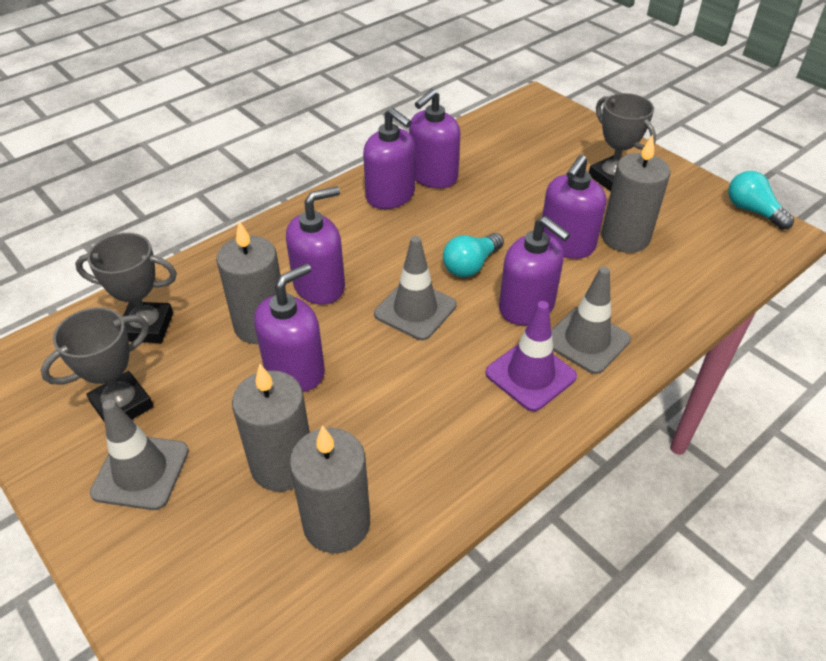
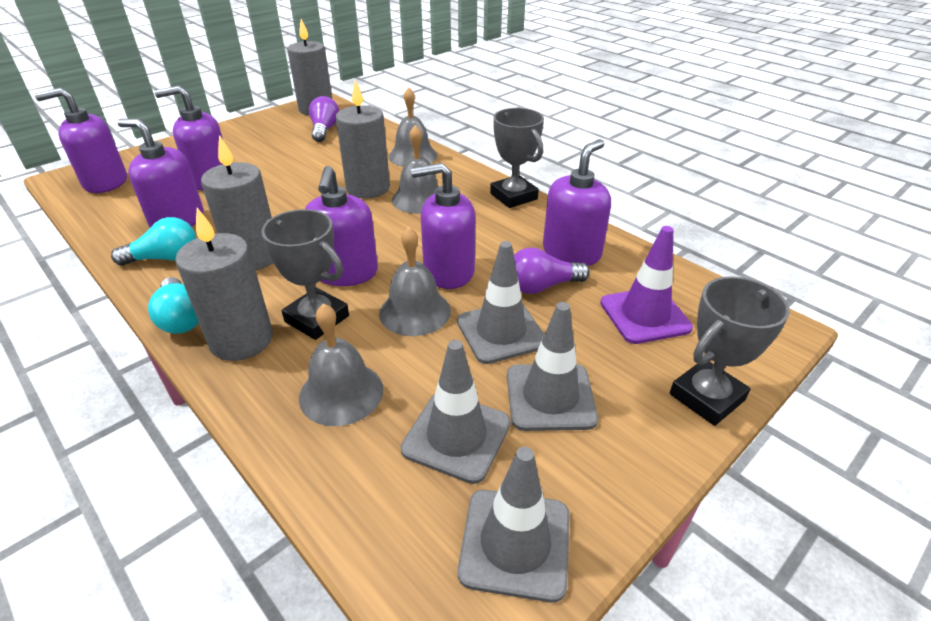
grey bell: 0 -> 4
grey traffic cone: 3 -> 4
purple light bulb: 0 -> 2

